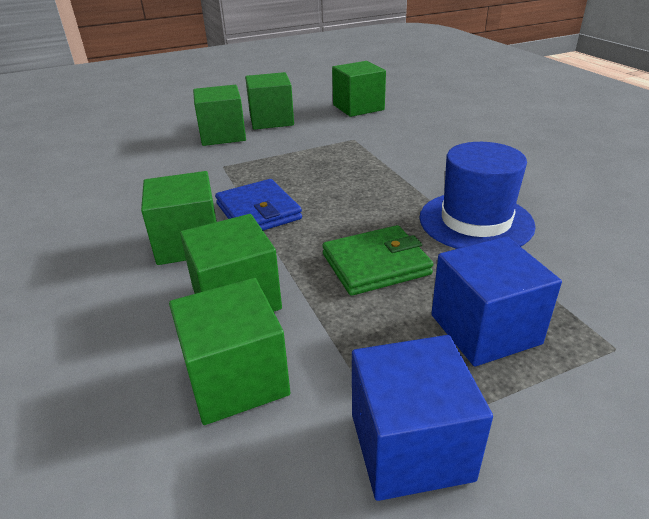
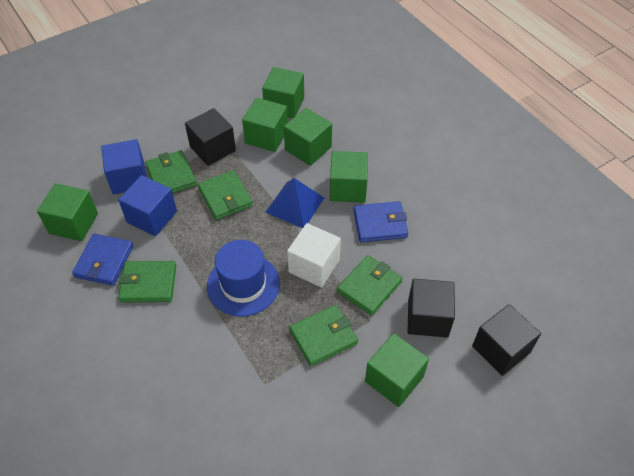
black cube: 0 -> 3
blue pyramid: 0 -> 1
blue wallet: 1 -> 2
green wallet: 1 -> 5
white cube: 0 -> 1

